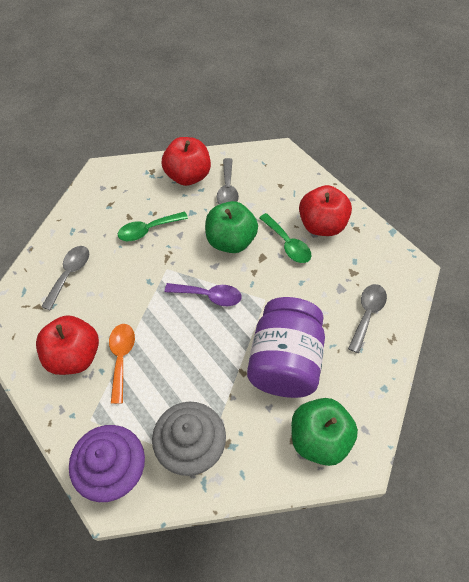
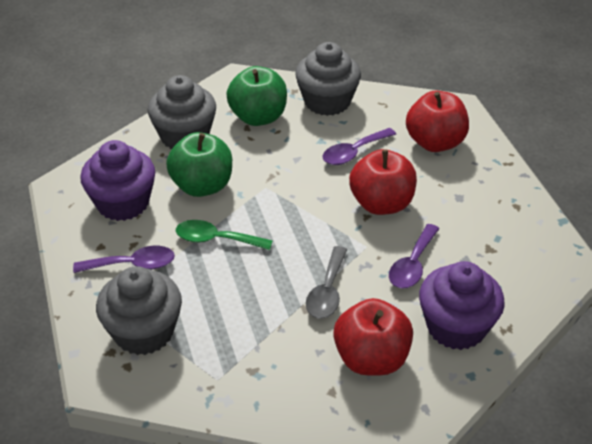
green spoon: 2 -> 1
grey cupcake: 1 -> 3
grey spoon: 3 -> 1
orange spoon: 1 -> 0
purple cupcake: 1 -> 2
purple jar: 1 -> 0
purple spoon: 1 -> 3

